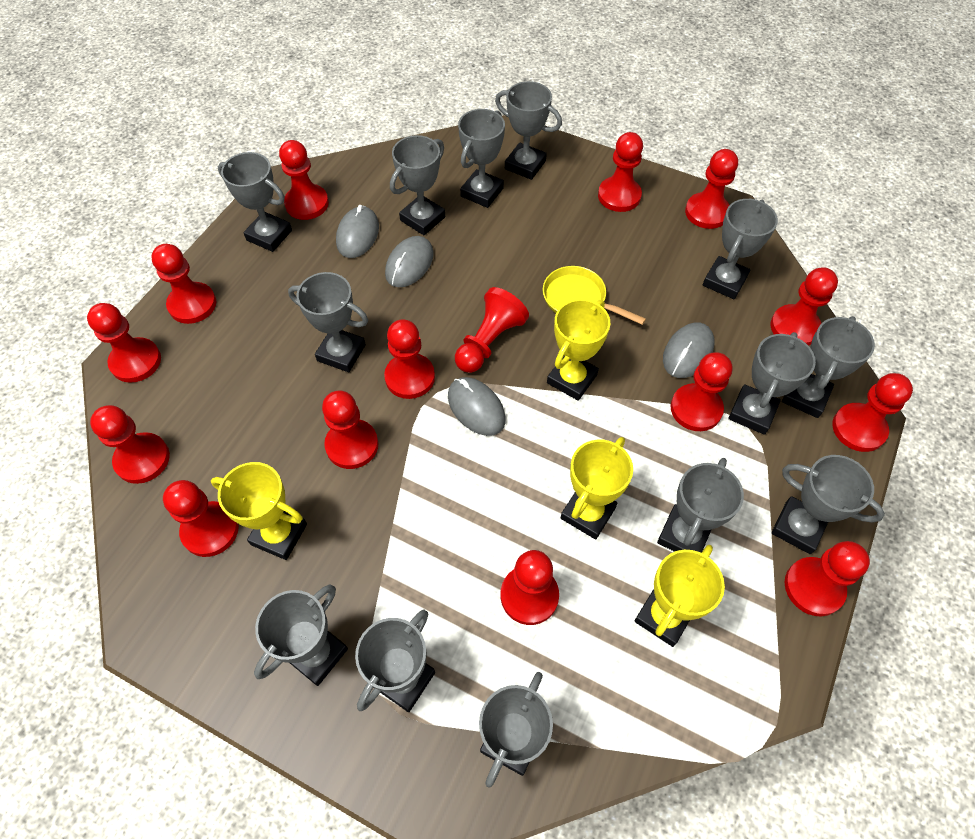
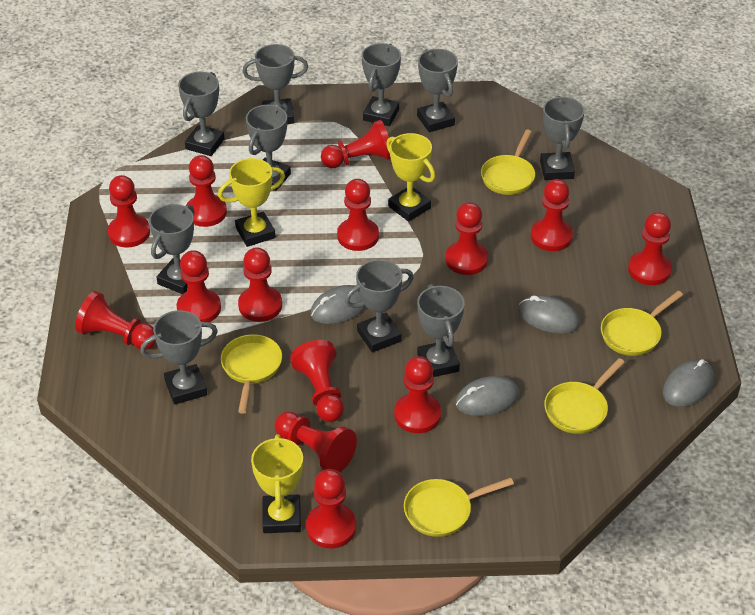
grey trophy: 13 -> 10
red pawn: 15 -> 14
yellow pan: 1 -> 5
yellow trophy: 4 -> 3

